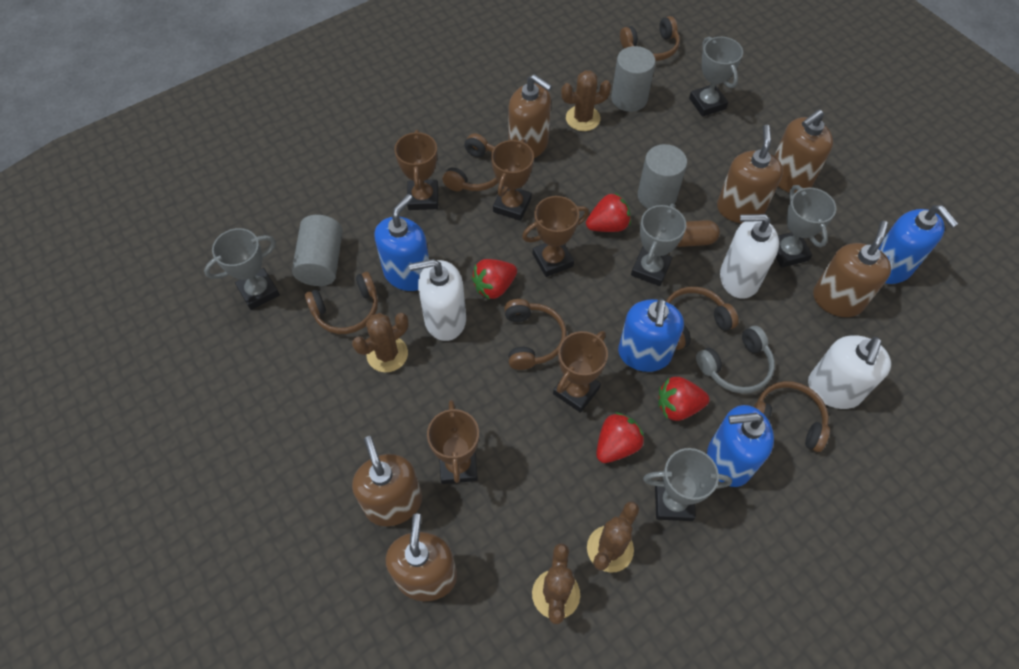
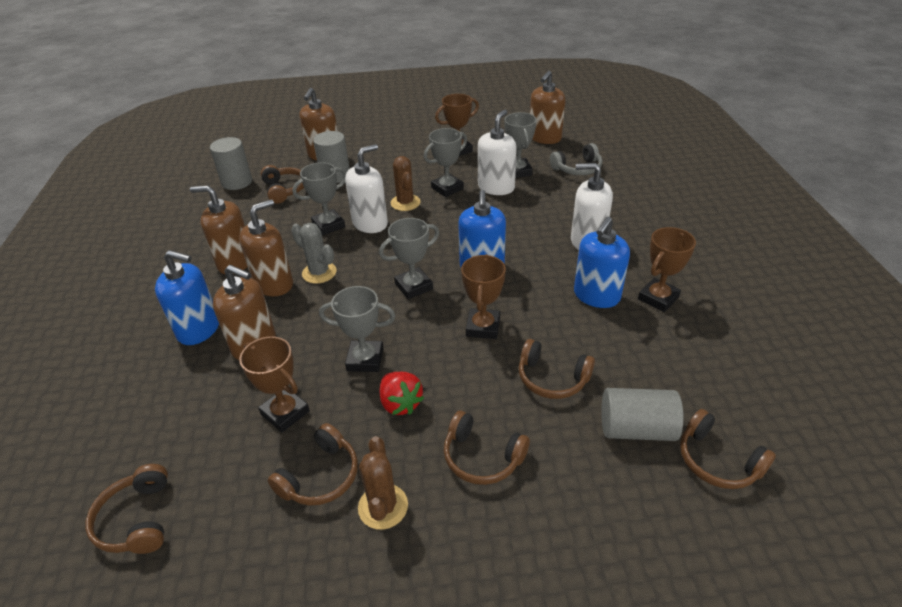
blue soap dispenser: 4 -> 3
brown cactus: 4 -> 2
brown capsule: 1 -> 0
brown soap dispenser: 6 -> 5
brown trophy: 5 -> 4
grey cactus: 0 -> 1
red strawberry: 4 -> 1

